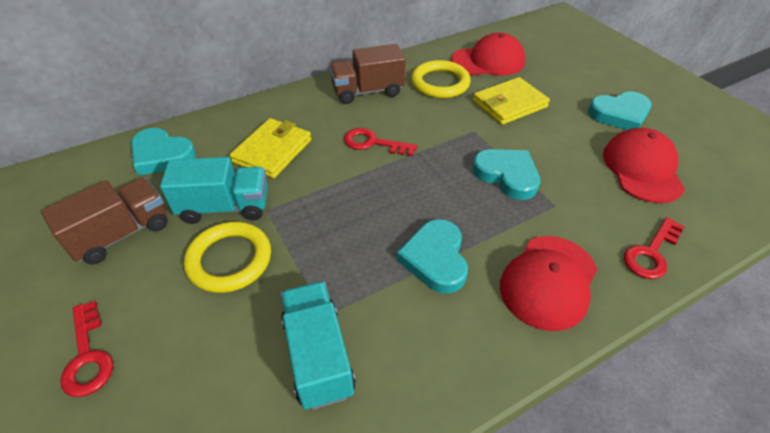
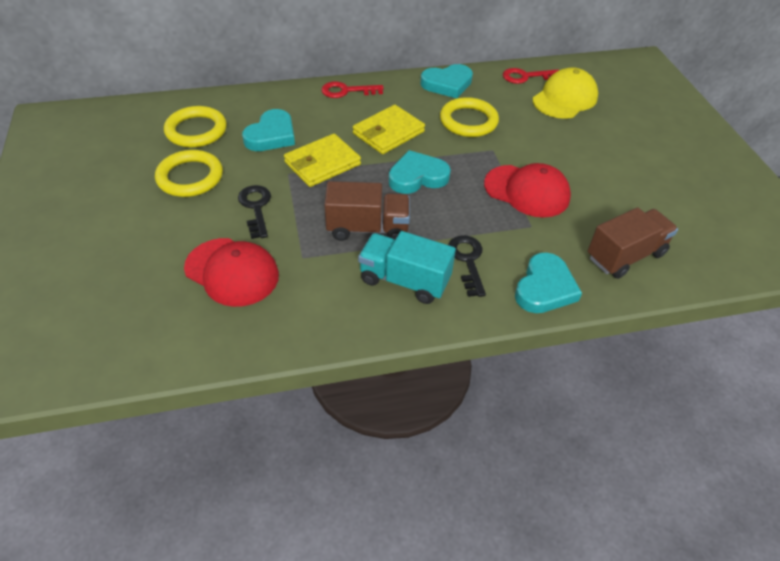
black key: 0 -> 2
red cap: 3 -> 2
red key: 3 -> 2
turquoise truck: 2 -> 1
yellow cap: 0 -> 1
yellow ring: 2 -> 3

